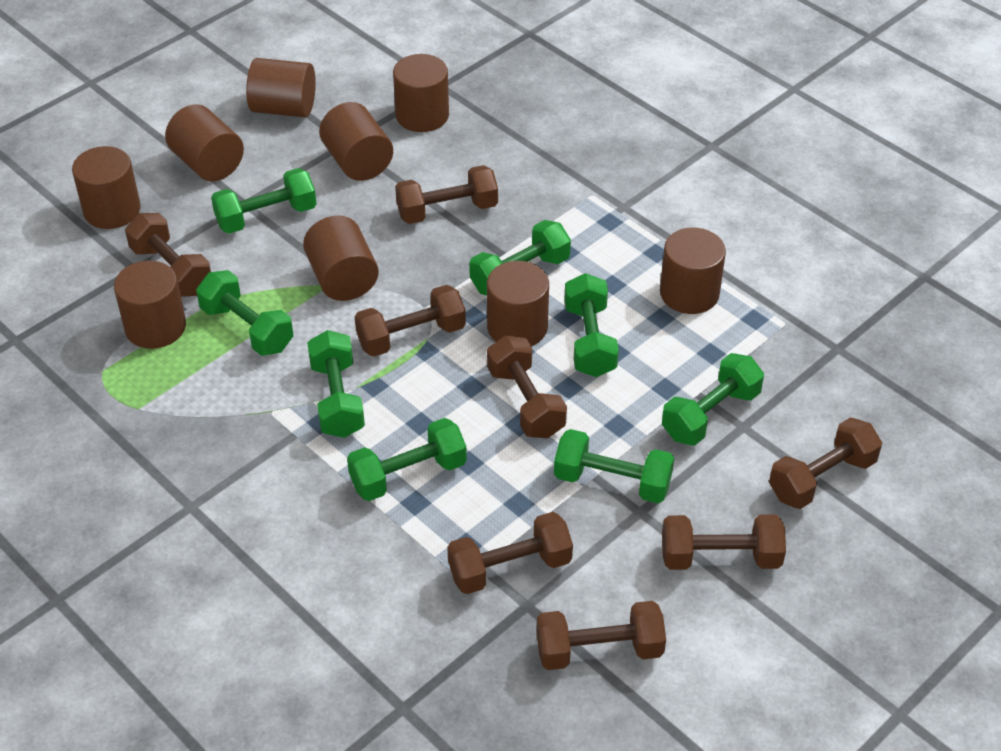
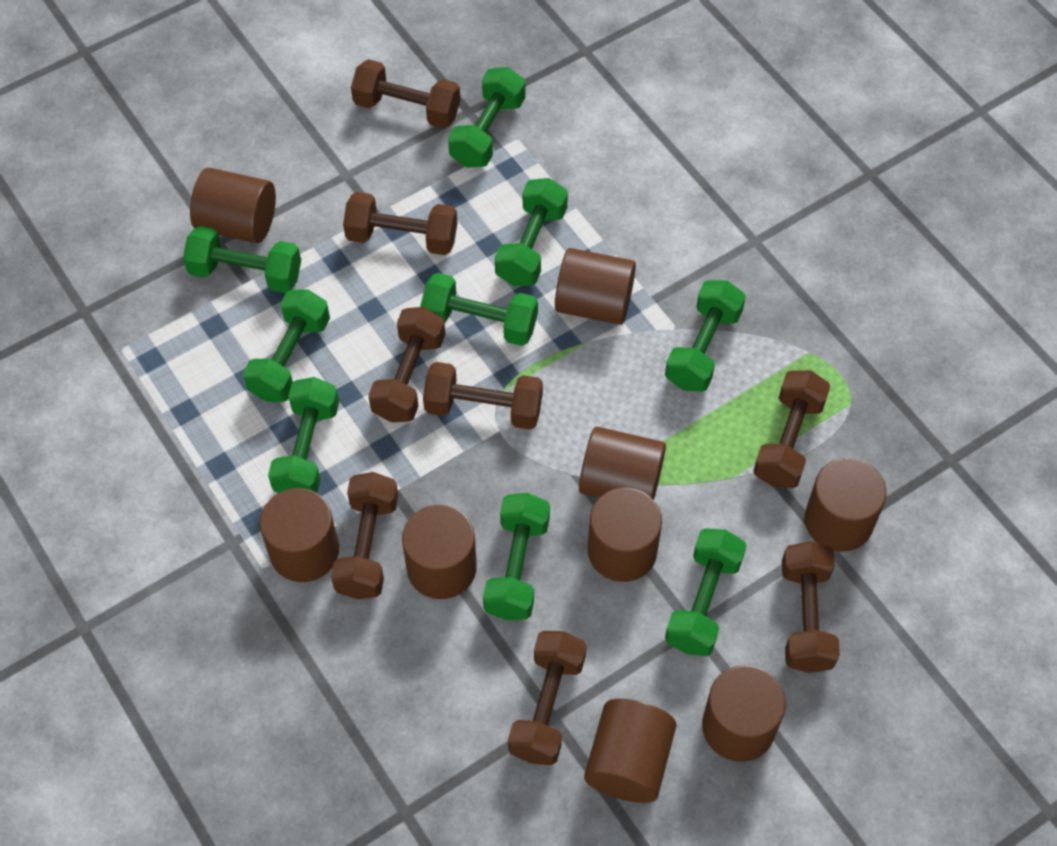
green dumbbell: 8 -> 9

